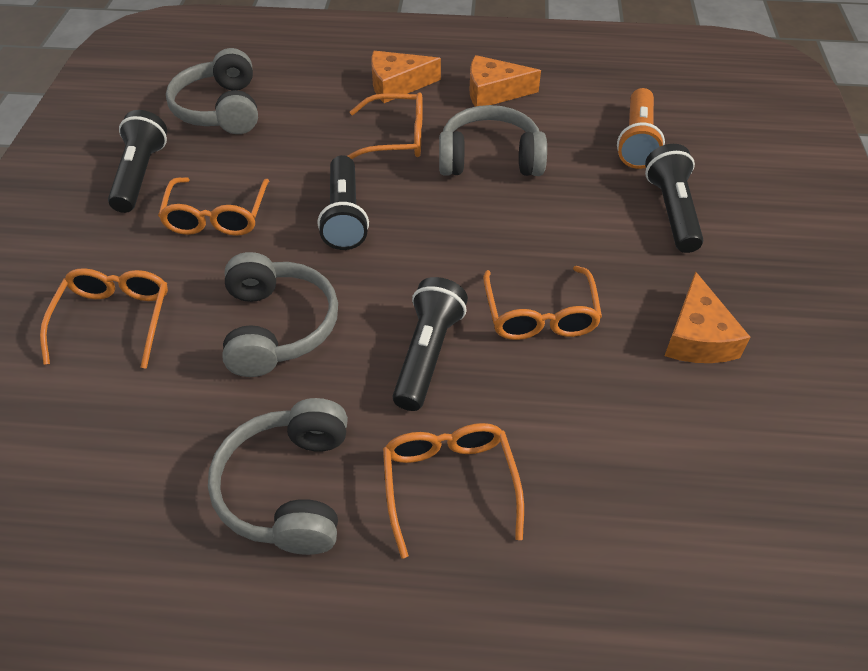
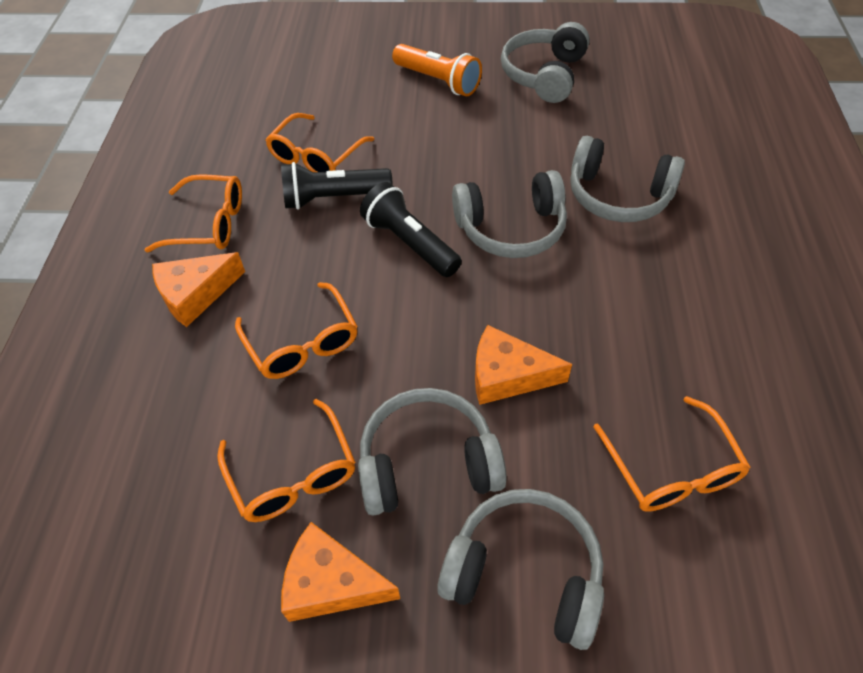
black flashlight: 4 -> 2
grey headphones: 4 -> 5

